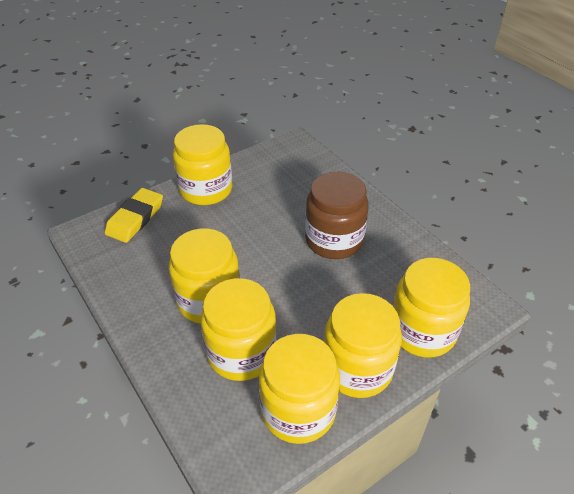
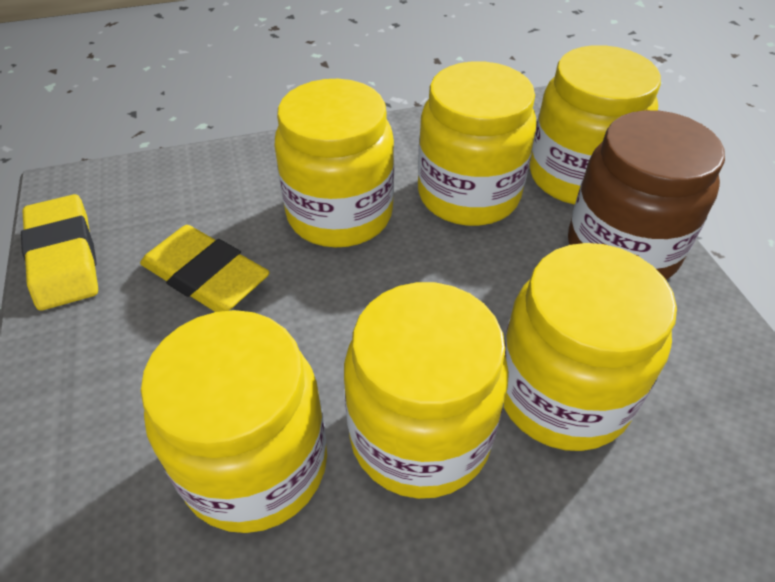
yellow eraser: 1 -> 2

